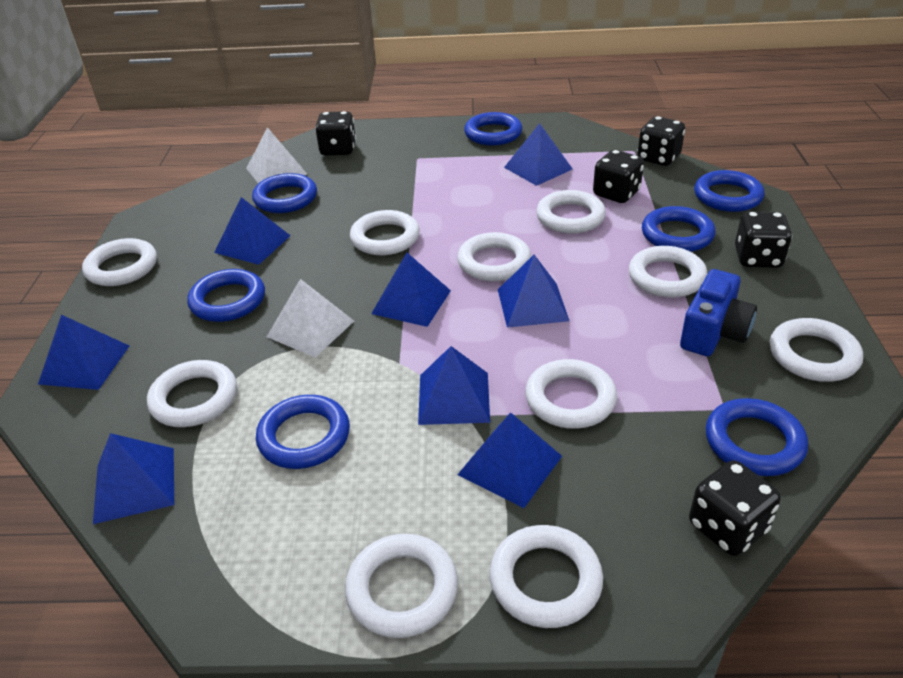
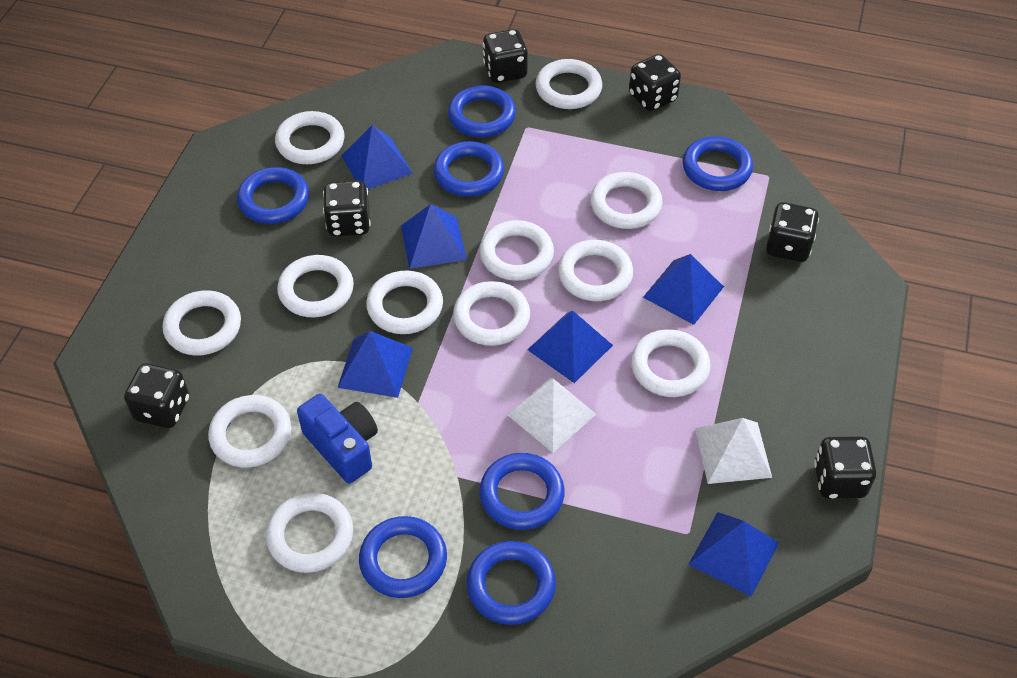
black dice: 5 -> 6
blue pyramid: 8 -> 6
white ring: 10 -> 12

